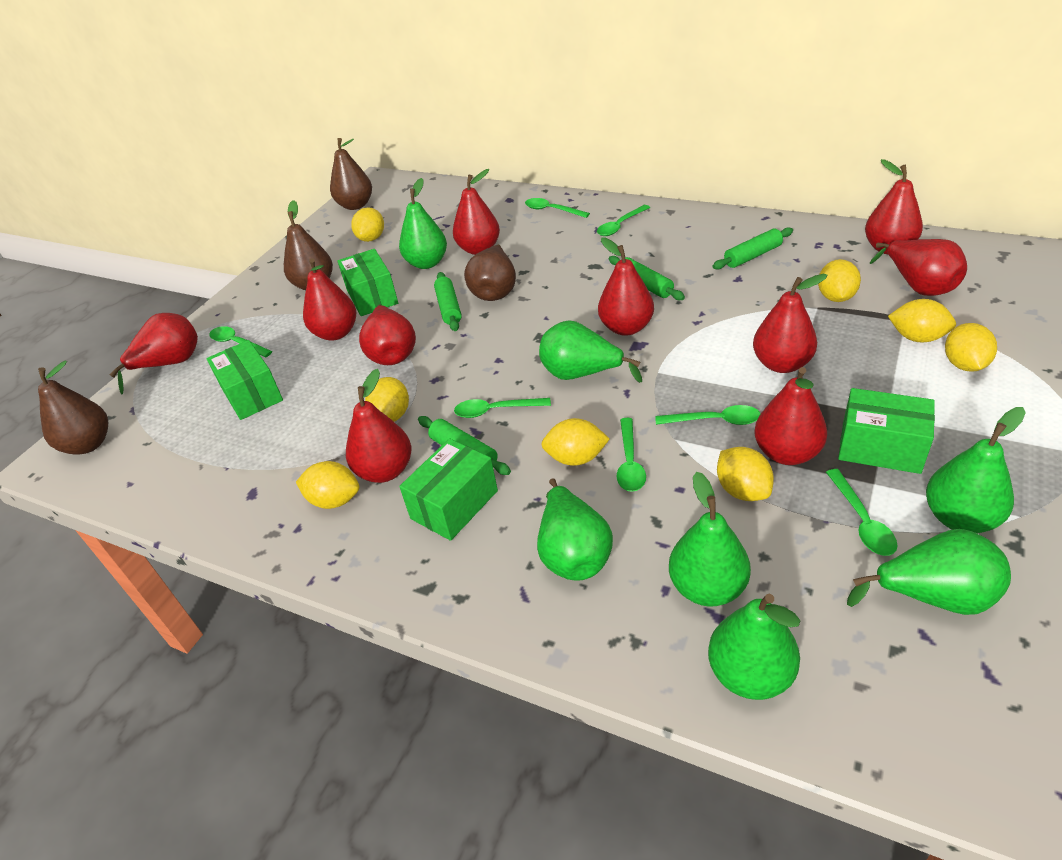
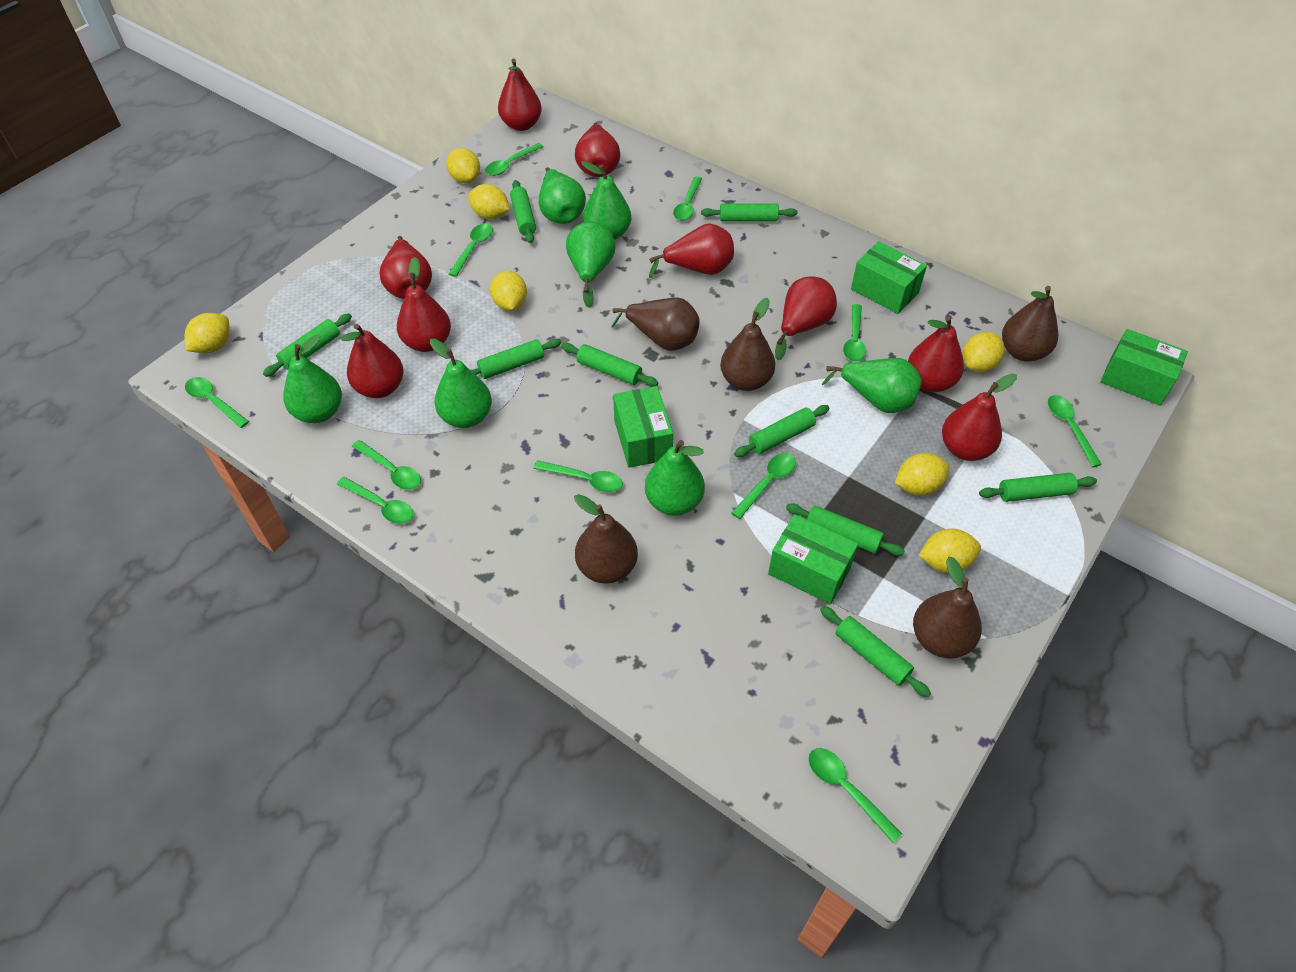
brown pear: 4 -> 5
green rolling pin: 4 -> 9
green spoon: 7 -> 11
red pear: 10 -> 9
yellow lemon: 8 -> 7

